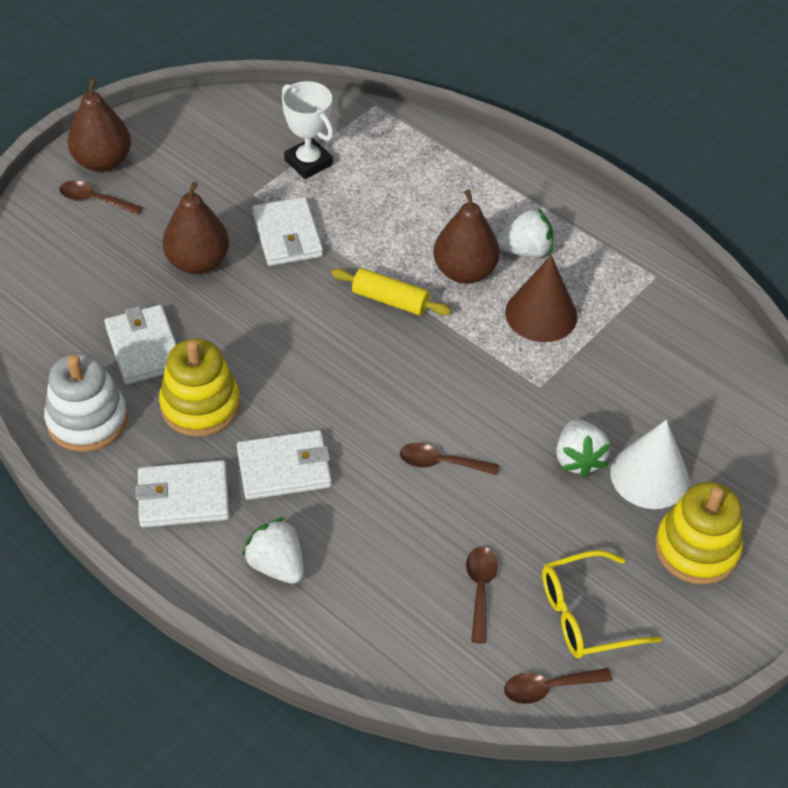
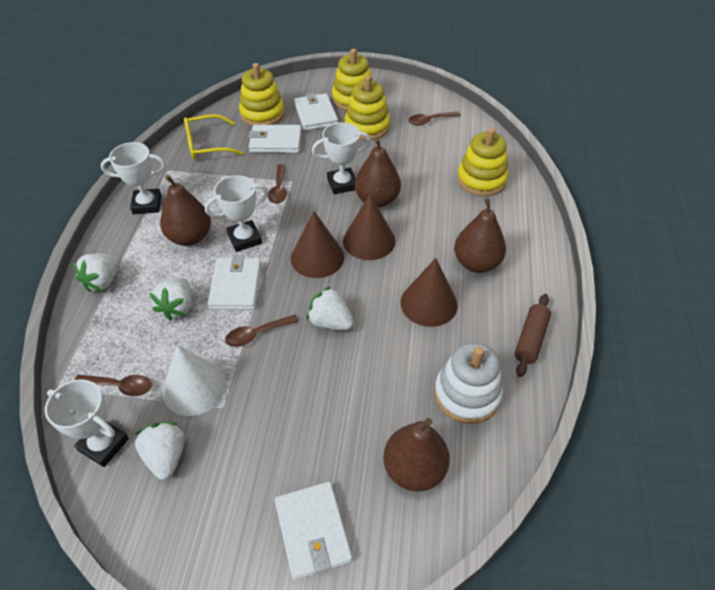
brown cone: 1 -> 3
brown pear: 3 -> 4
brown rolling pin: 0 -> 1
white strawberry: 3 -> 4
white trophy: 1 -> 4
yellow rolling pin: 1 -> 0
yellow stacking toy: 2 -> 4

